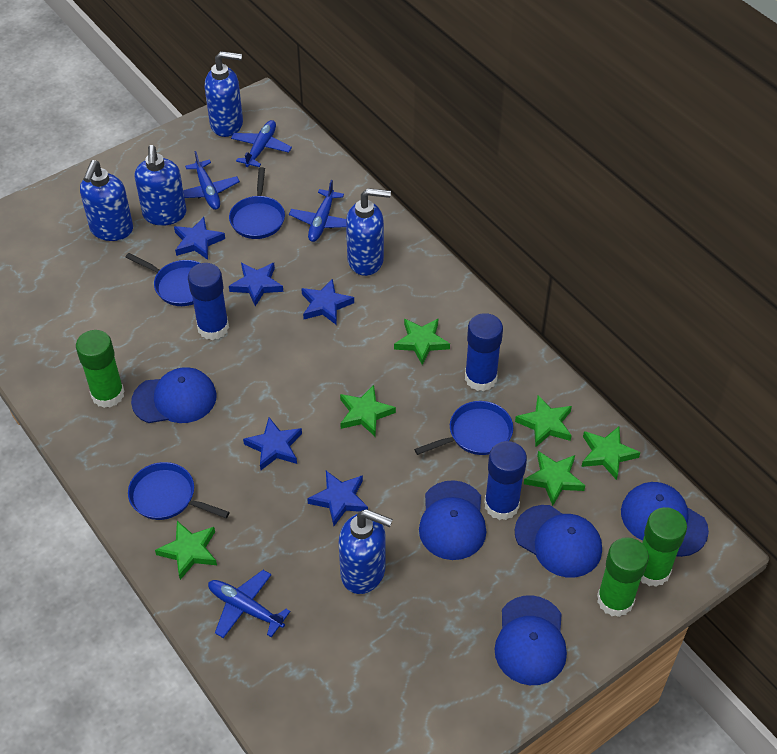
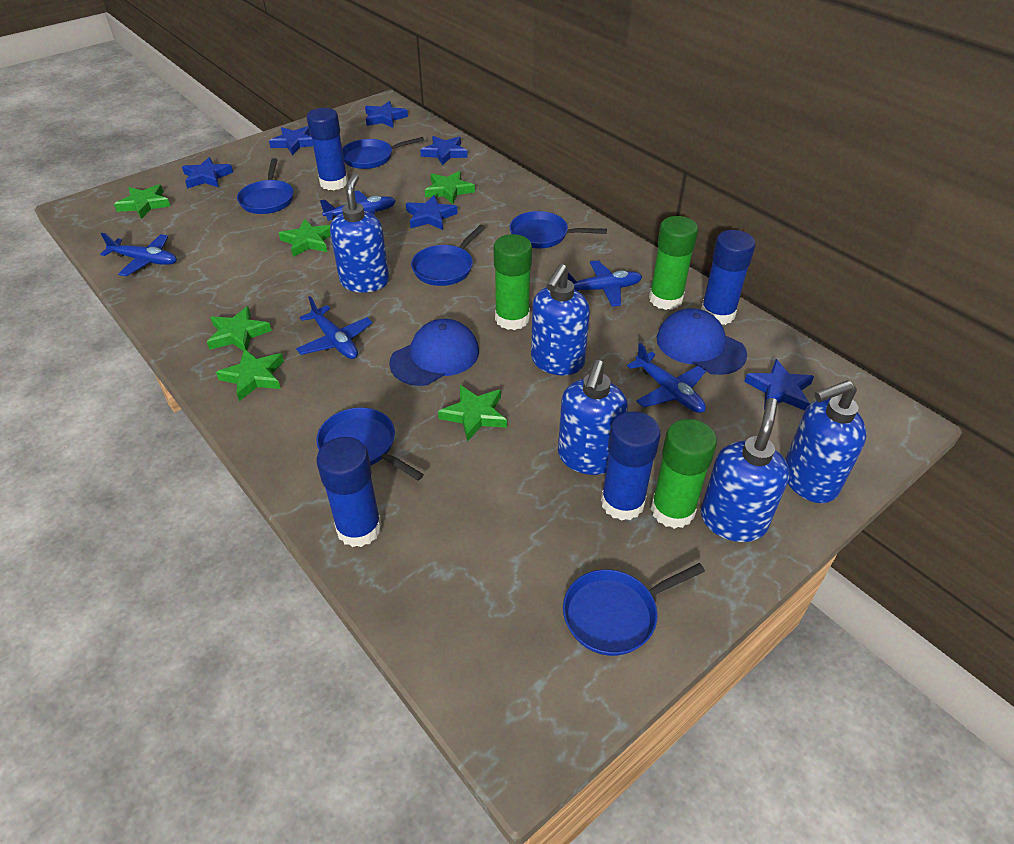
blue cap: 5 -> 2
blue glue stick: 3 -> 4
blue pan: 4 -> 6
blue plane: 4 -> 5
blue star: 5 -> 6

